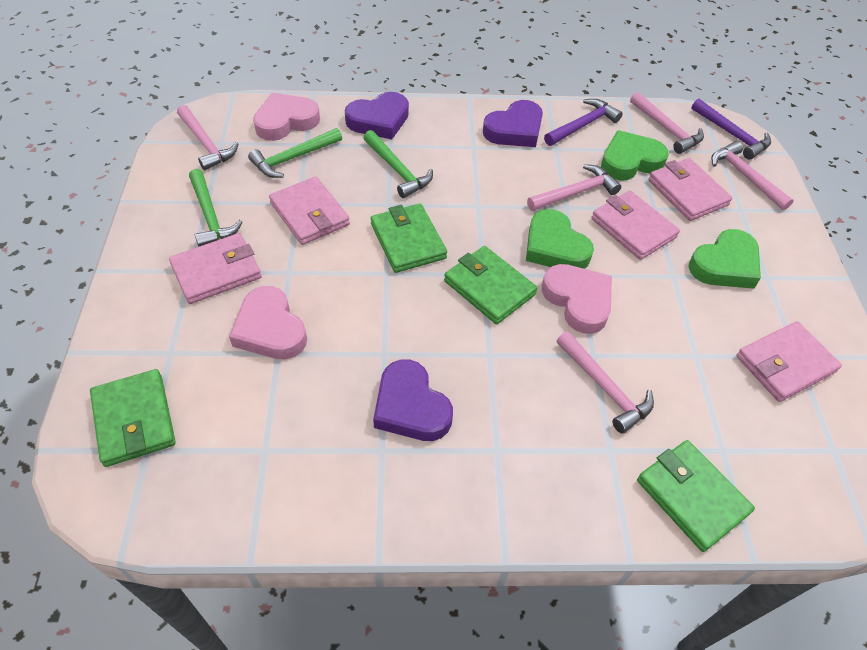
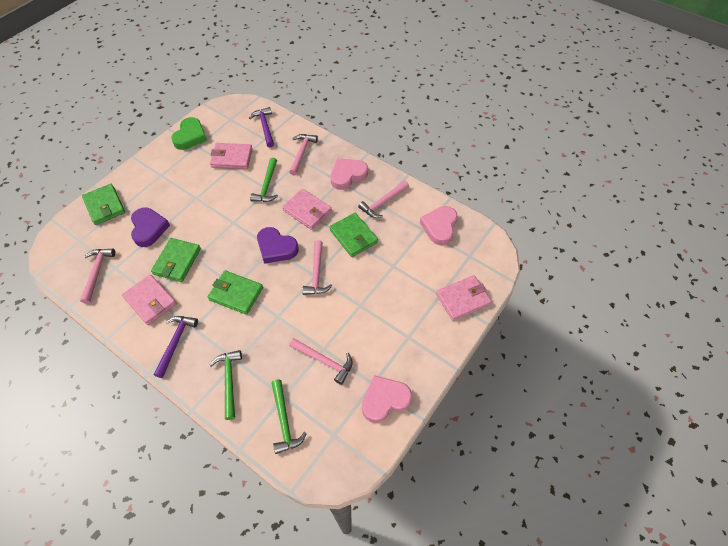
green heart: 3 -> 1
pink wallet: 5 -> 4
purple heart: 3 -> 2

